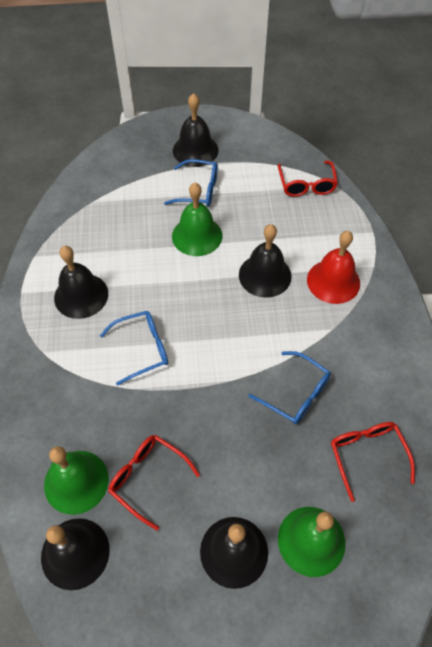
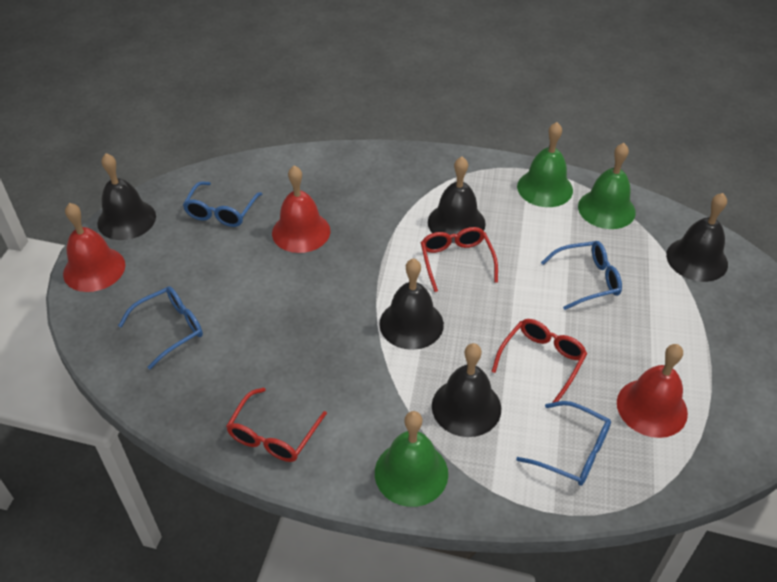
blue glasses: 3 -> 4
red bell: 1 -> 3

